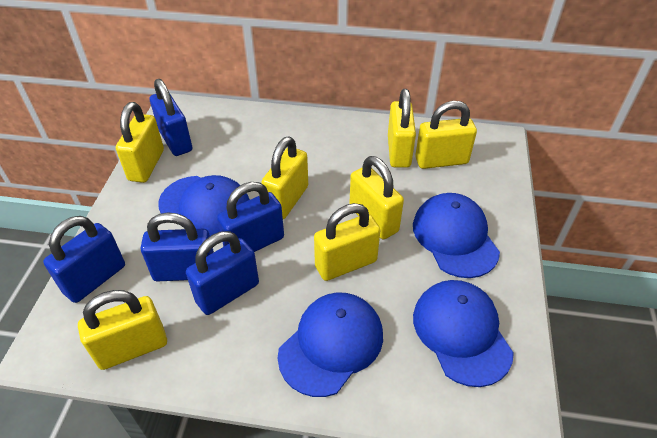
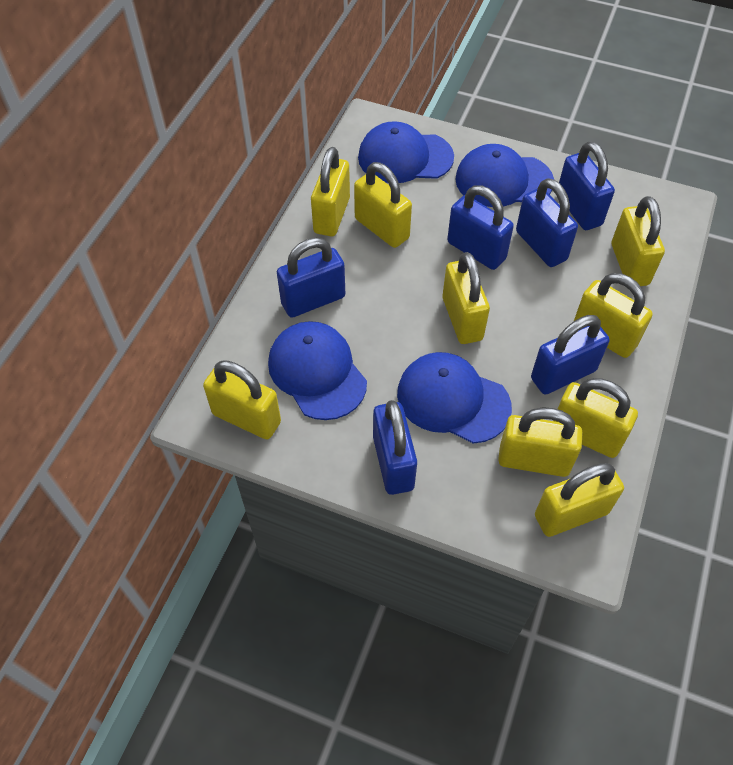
blue padlock: 5 -> 6
yellow padlock: 7 -> 9

